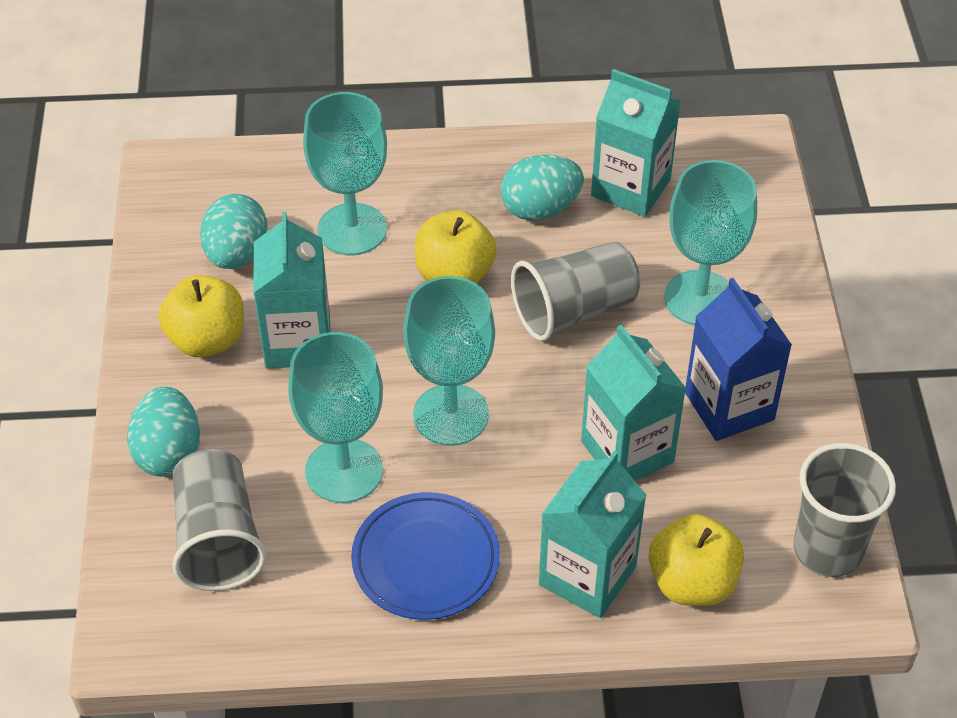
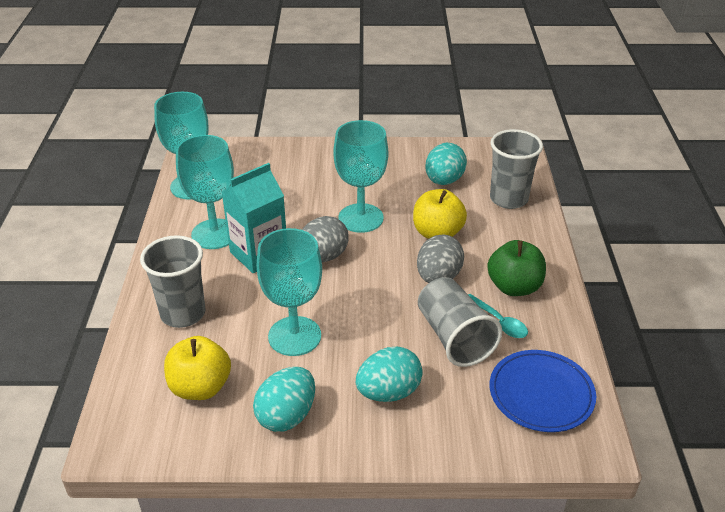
blue carton: 1 -> 0
green apple: 0 -> 1
grey egg: 0 -> 2
turquoise carton: 4 -> 1
turquoise spoon: 0 -> 1
yellow apple: 3 -> 2

